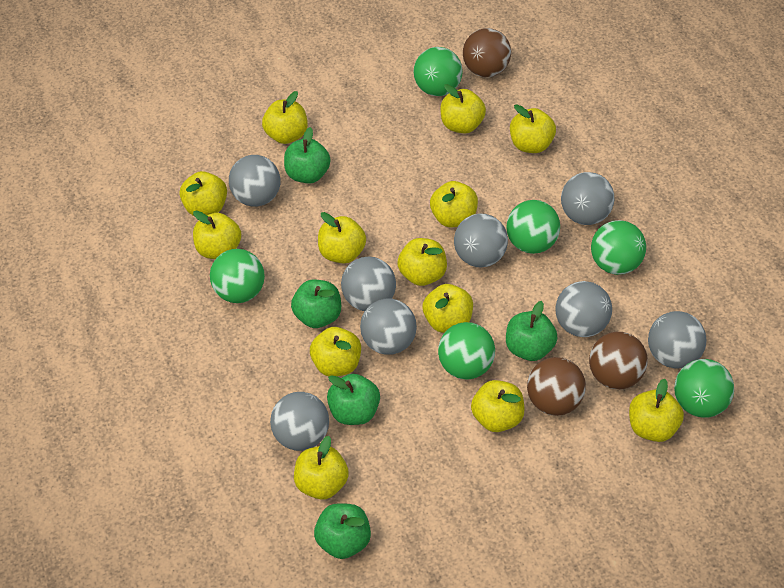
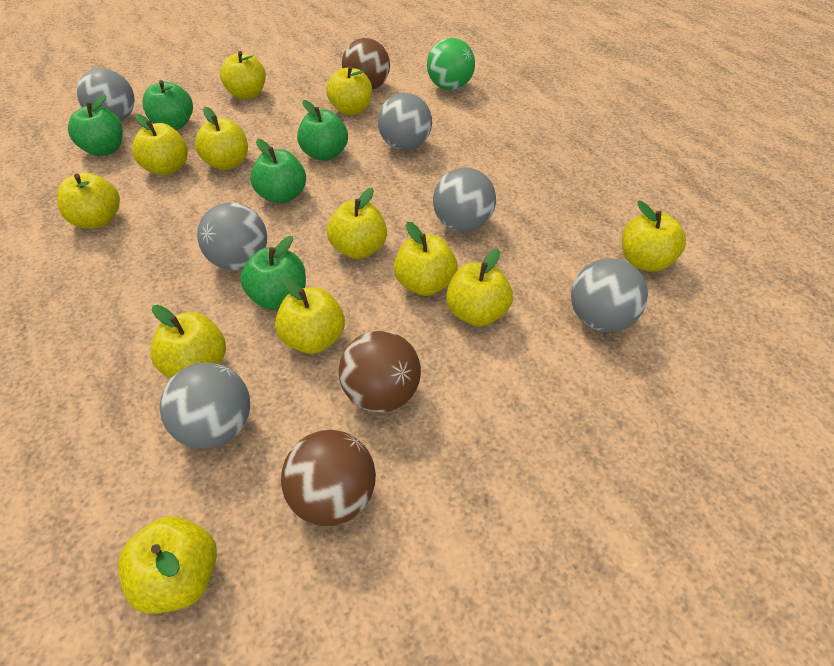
green ball: 6 -> 1
grey ball: 8 -> 6
yellow apple: 13 -> 12

